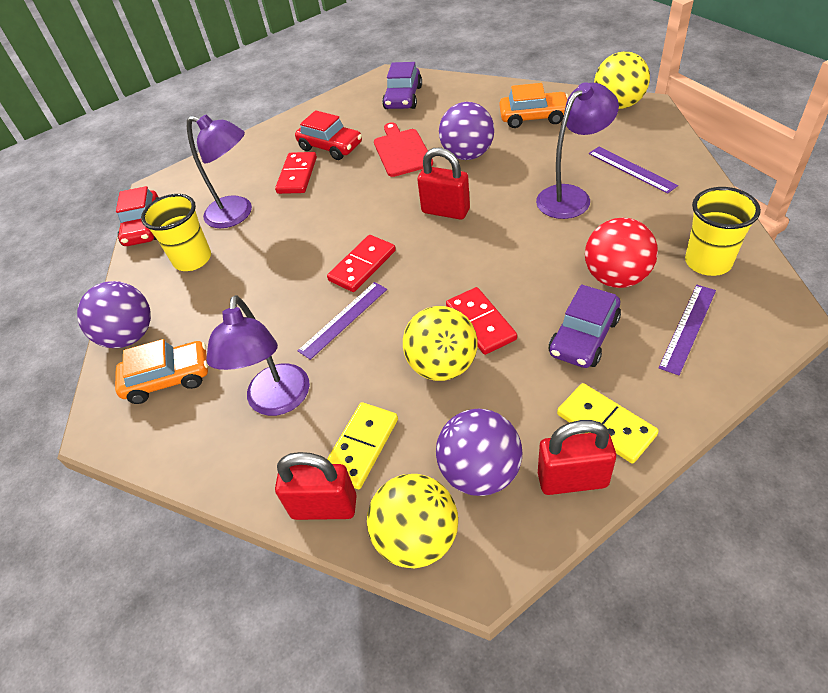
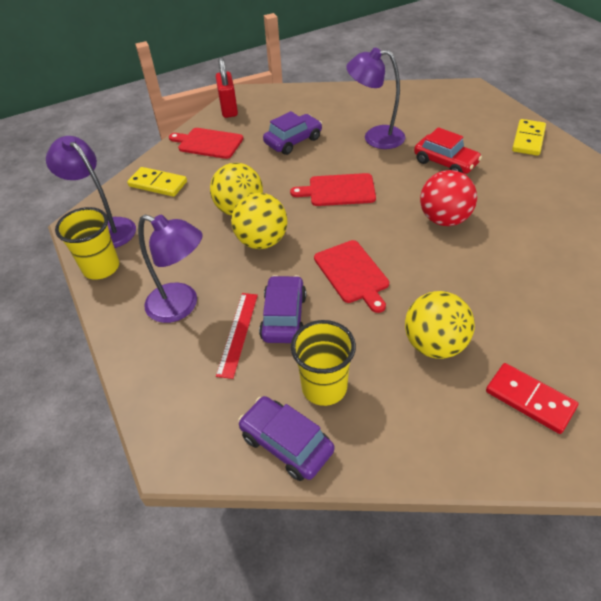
orange car: 2 -> 0
purple ball: 3 -> 0
purple car: 2 -> 3
purple ruler: 3 -> 0
red car: 2 -> 1
red cutting board: 1 -> 3
red domino: 3 -> 1
red padlock: 3 -> 1
red ruler: 0 -> 1

